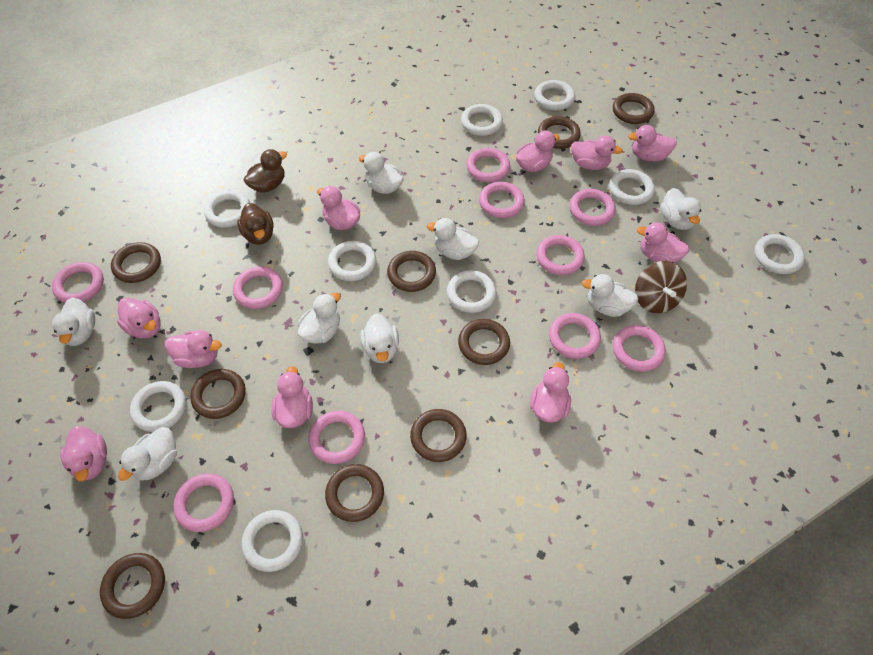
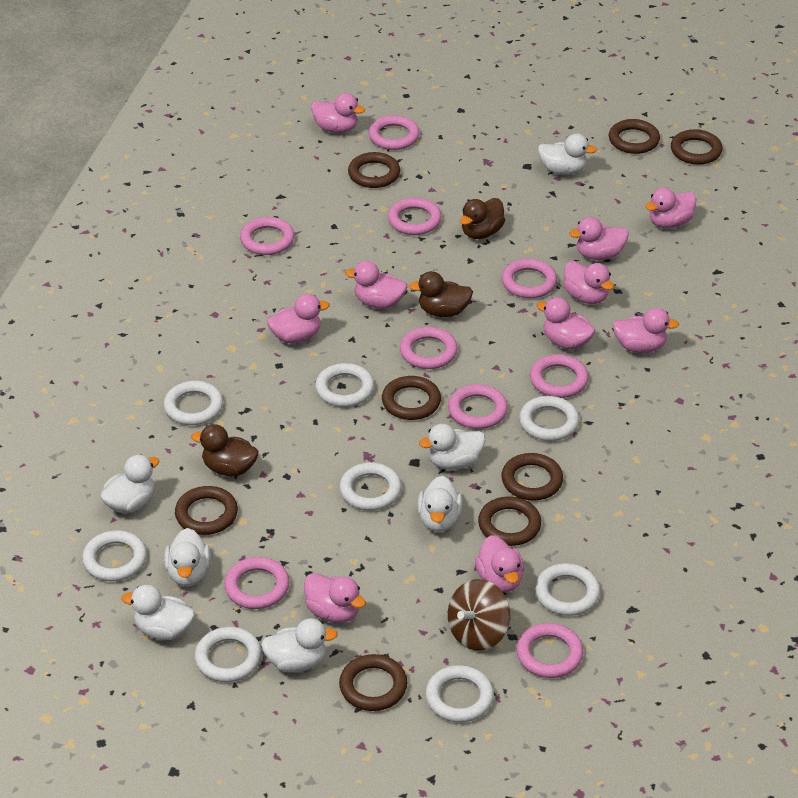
brown duck: 2 -> 3
brown ring: 9 -> 8
pink ring: 10 -> 9
white duck: 8 -> 7
white ring: 9 -> 8

